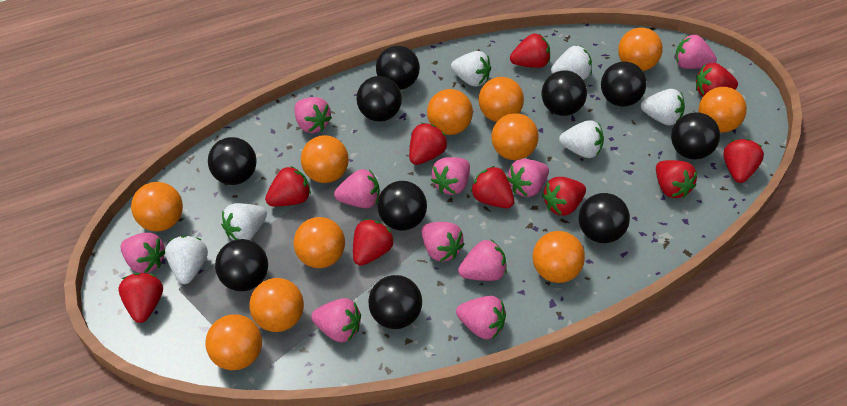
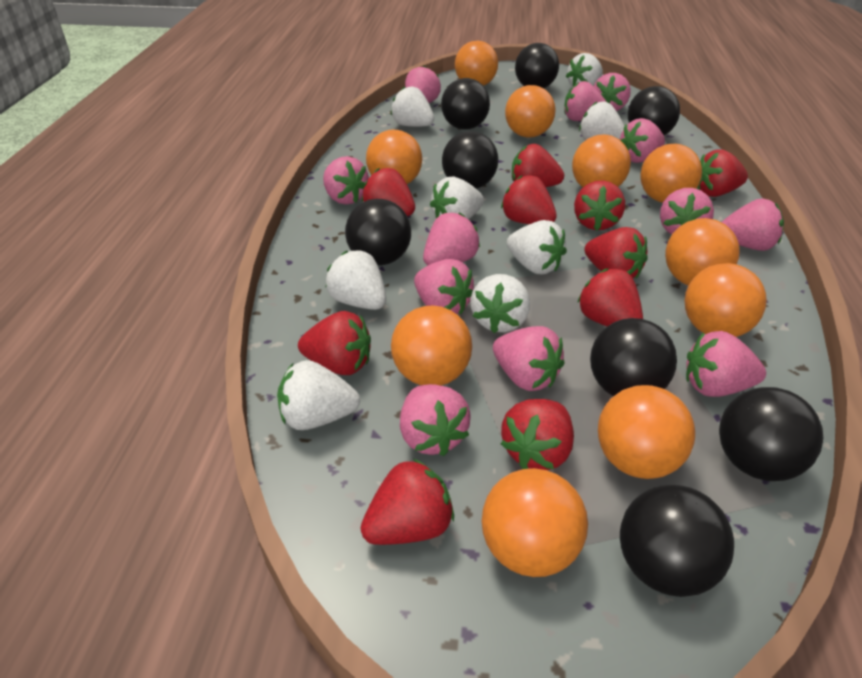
black ball: 10 -> 8
orange ball: 11 -> 10
pink strawberry: 10 -> 12
white strawberry: 6 -> 8

